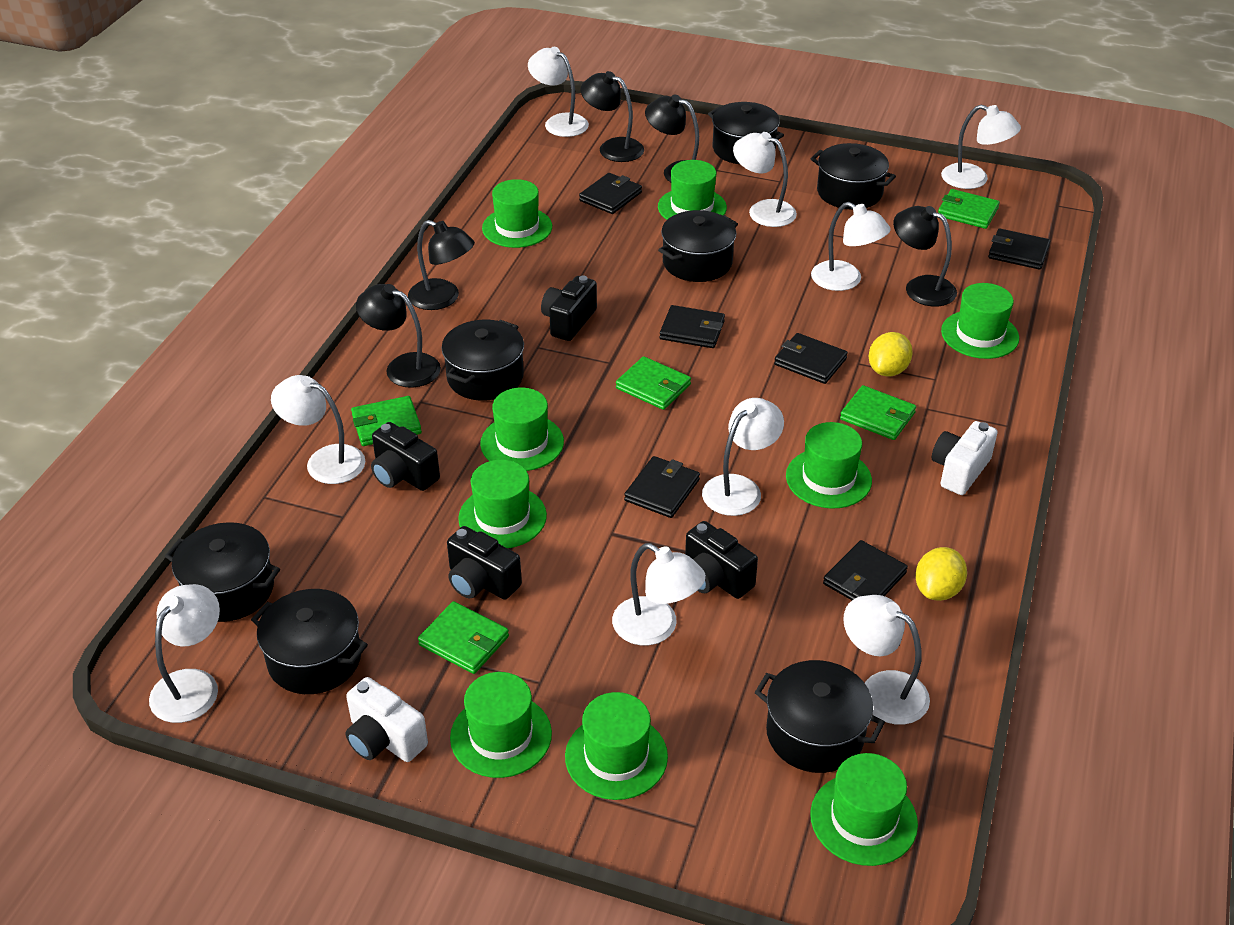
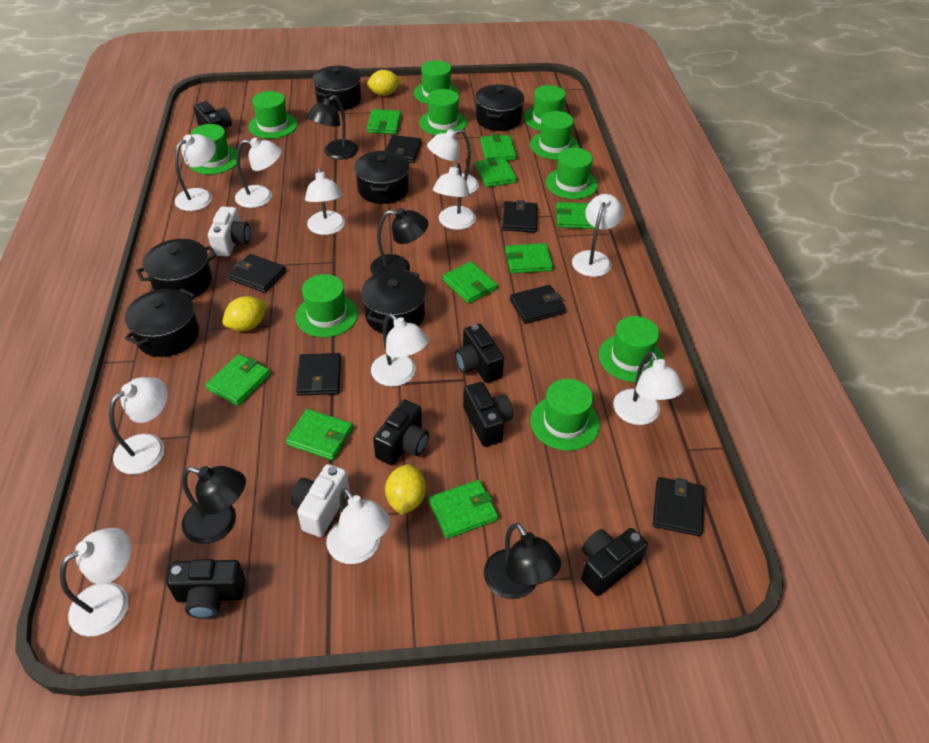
black camera: 4 -> 6
black lamp: 5 -> 4
black pot: 7 -> 6
green hat: 9 -> 10
green wallet: 5 -> 9
white lamp: 9 -> 11
yellow lemon: 2 -> 3

